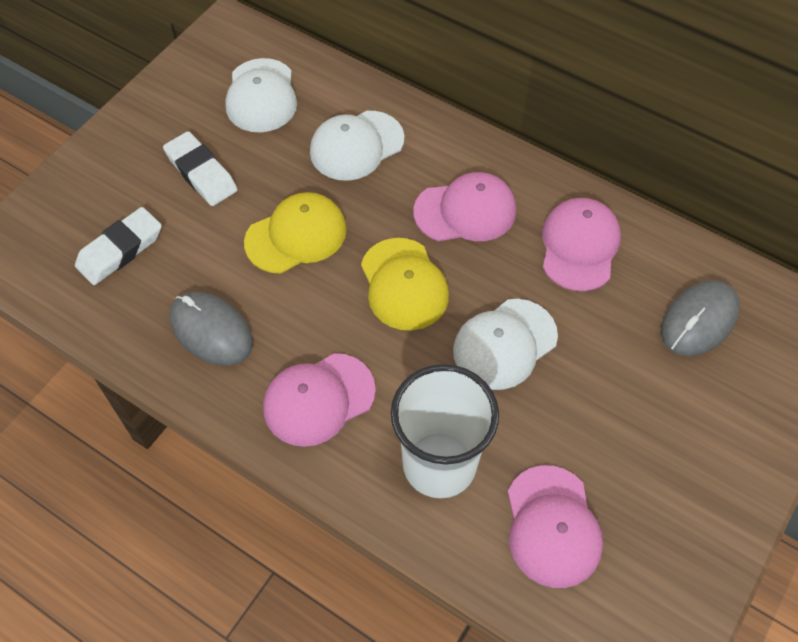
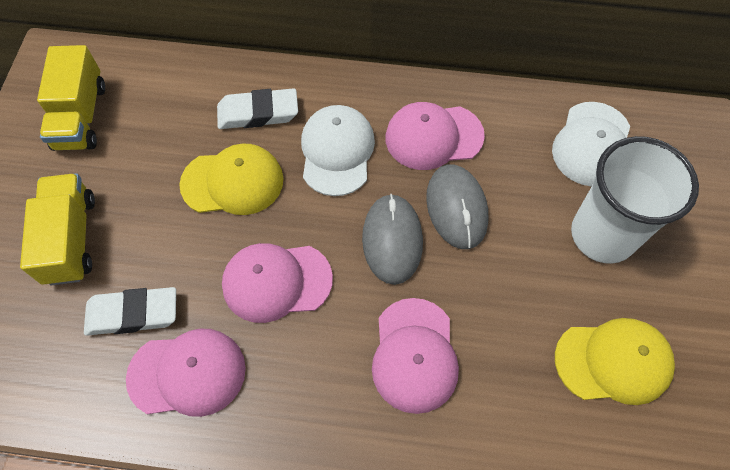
white cap: 3 -> 2
yellow truck: 0 -> 2

